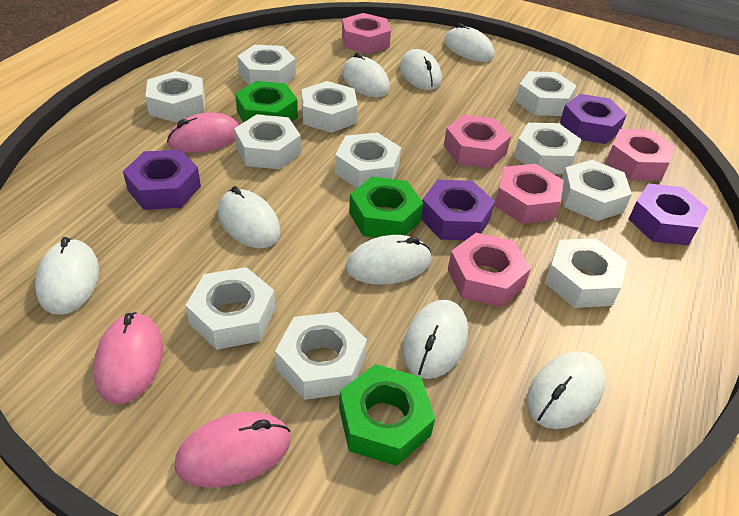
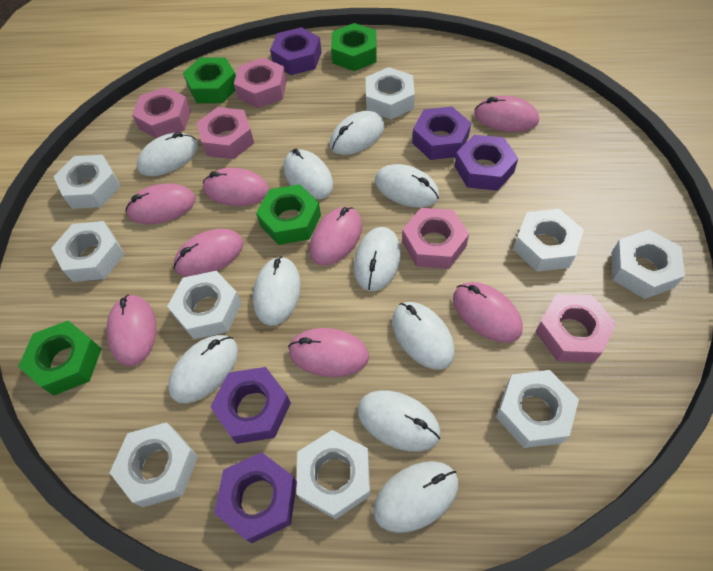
green nut: 3 -> 4
pink mouse: 3 -> 8
purple nut: 4 -> 5
white mouse: 8 -> 10
white nut: 11 -> 9

